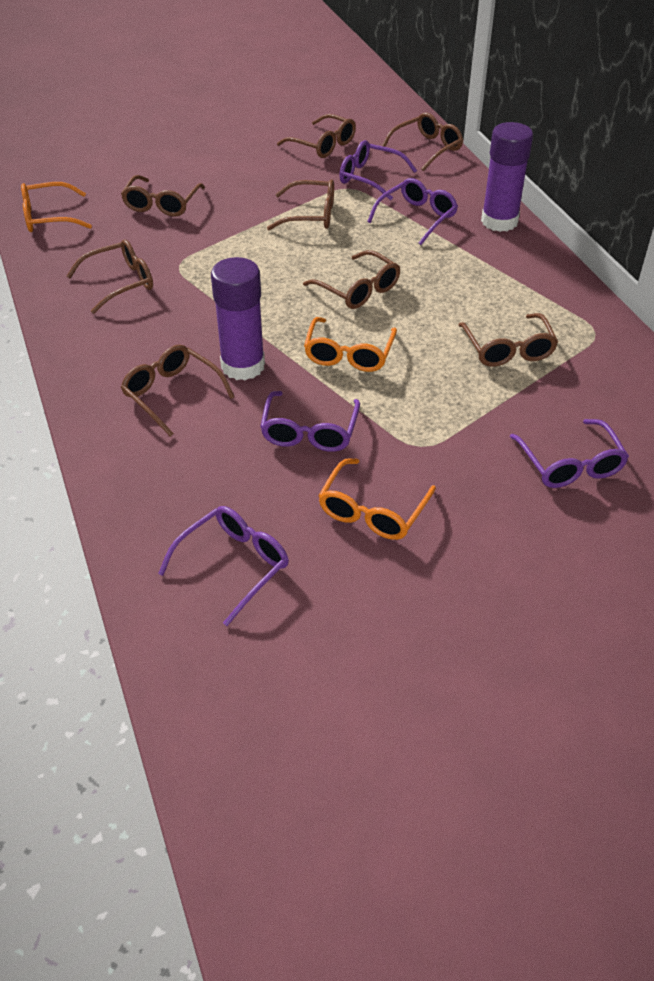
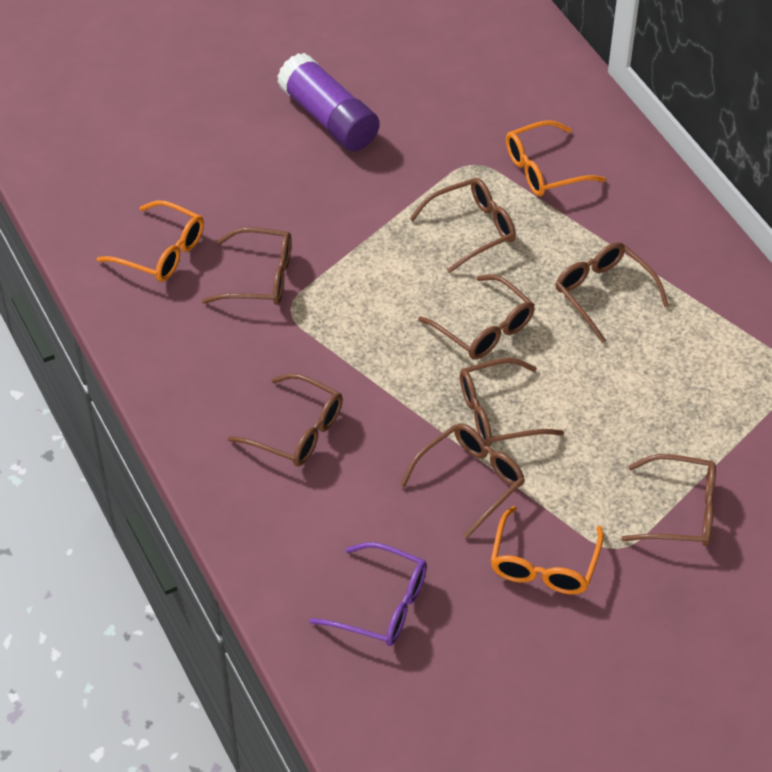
purple glasses: 5 -> 1
purple glue stick: 2 -> 1

